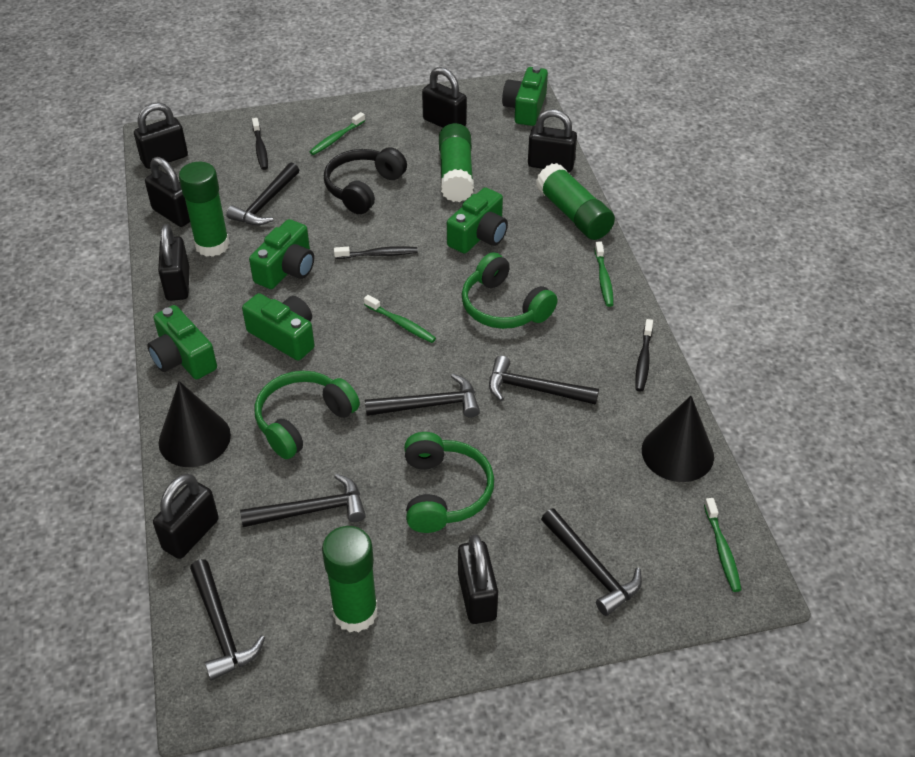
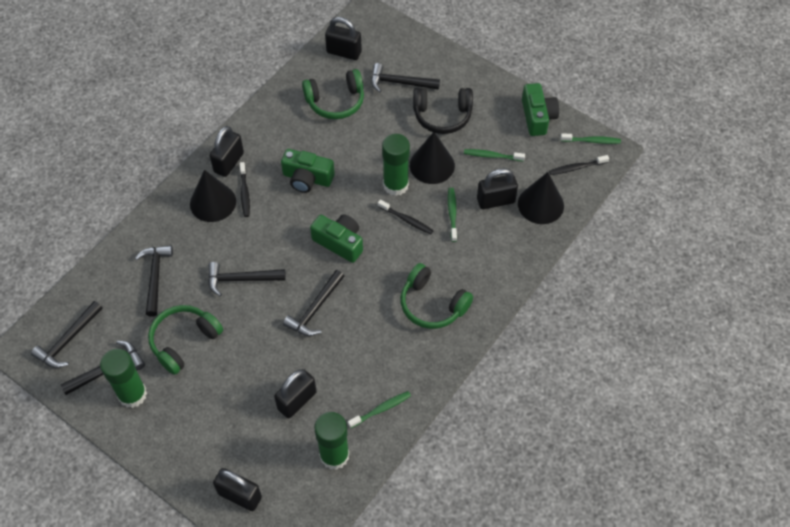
black cone: 2 -> 3
black padlock: 7 -> 5
green camera: 5 -> 3
green glue stick: 4 -> 3

